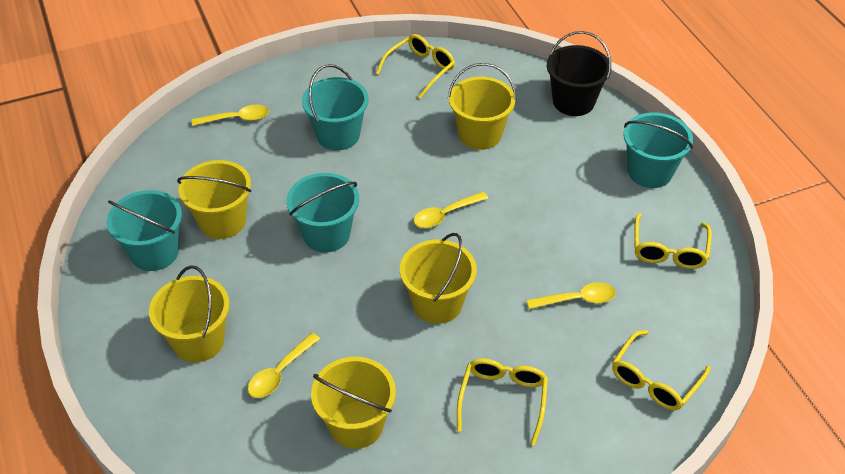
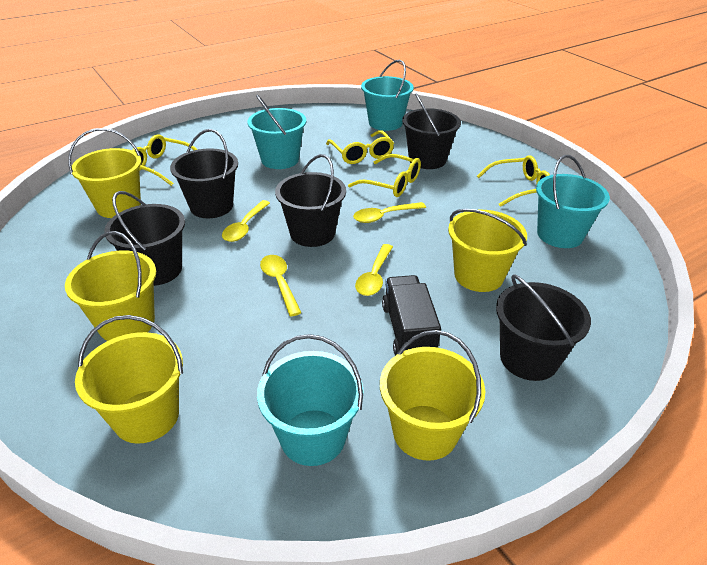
black bucket: 1 -> 5
black truck: 0 -> 1

